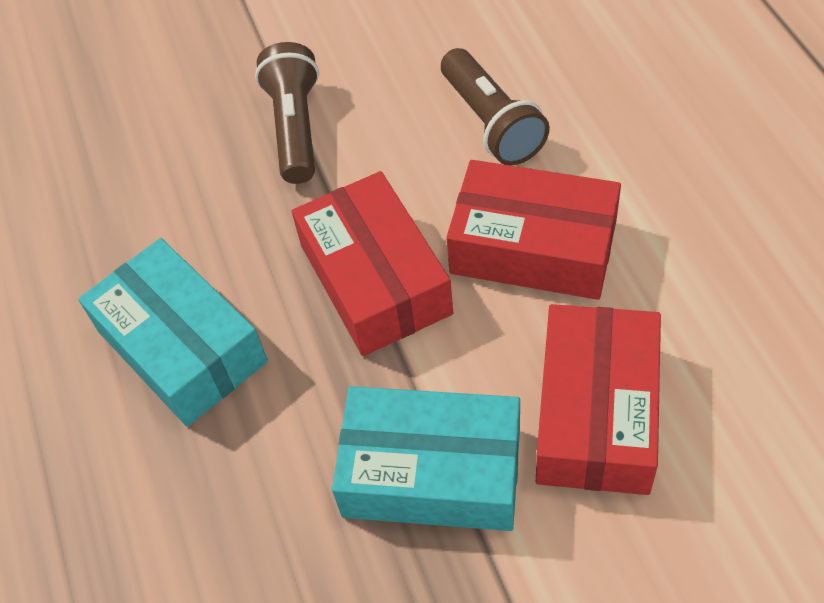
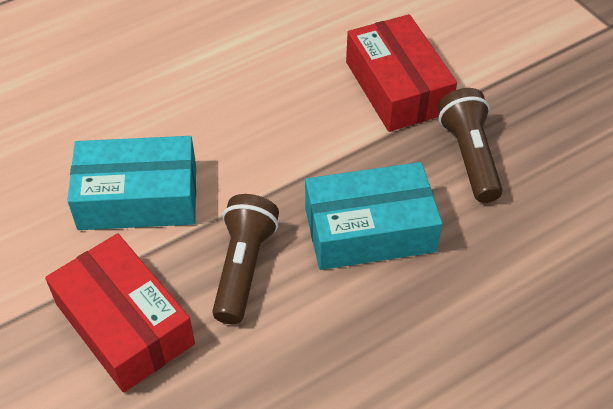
red box: 3 -> 2

